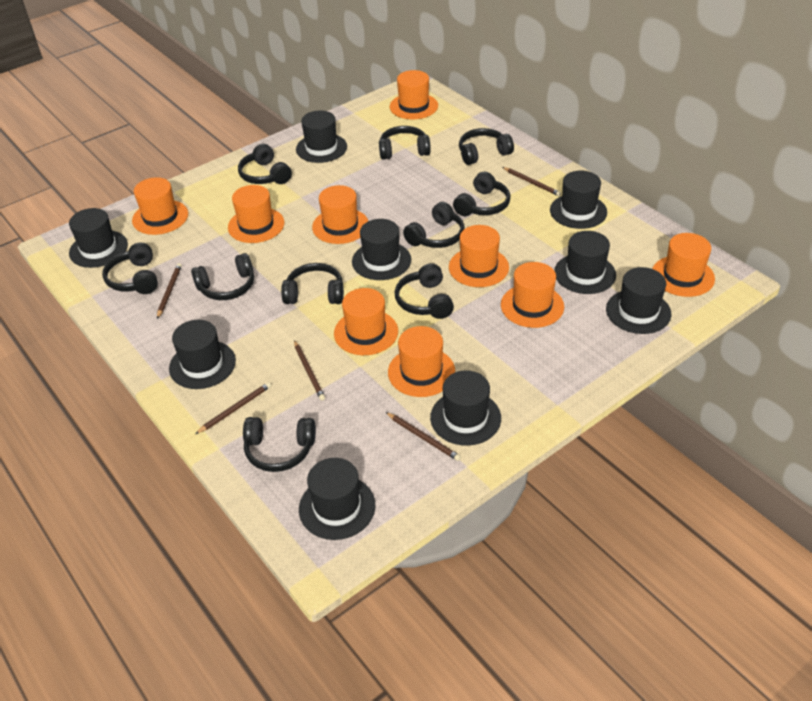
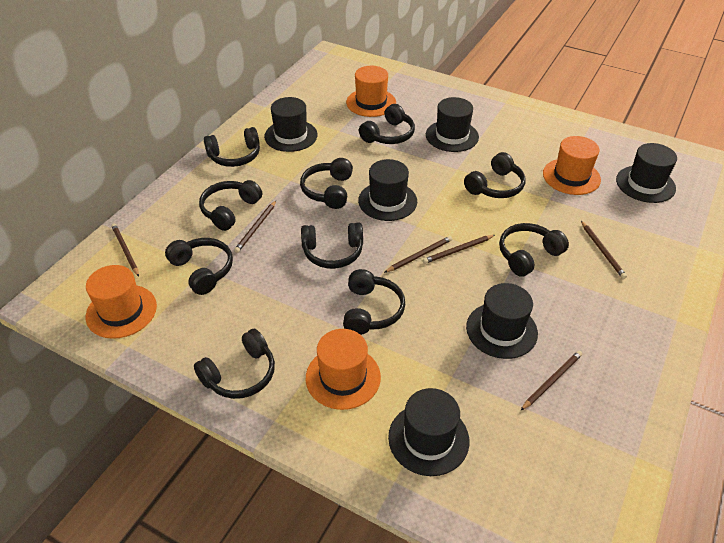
black hat: 9 -> 6
brown pencil: 5 -> 6
orange hat: 9 -> 4

